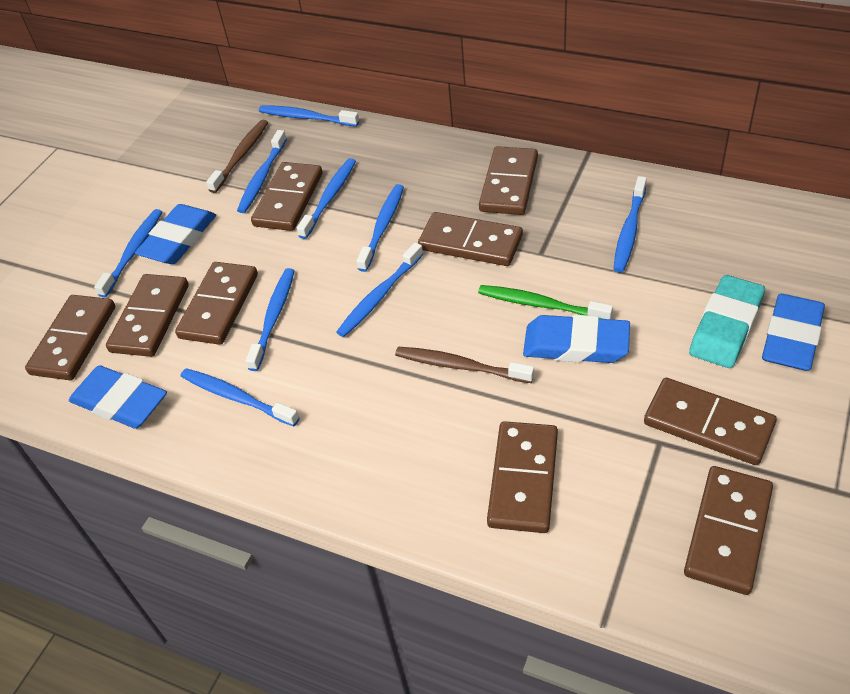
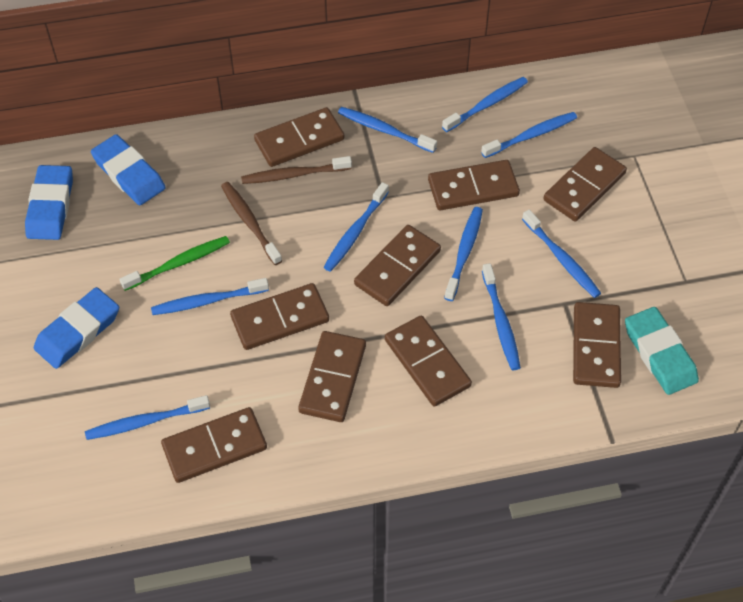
blue eraser: 4 -> 3

